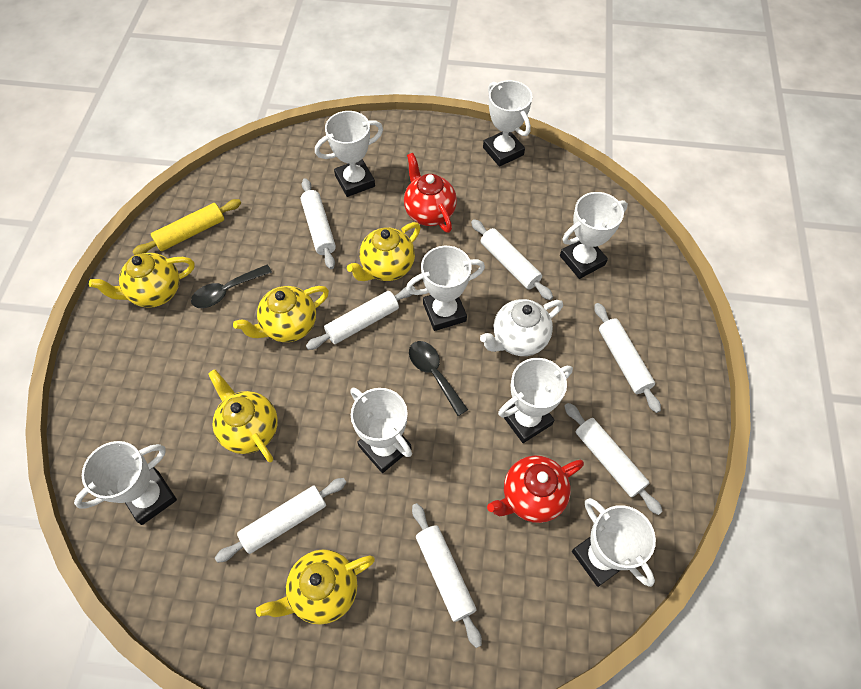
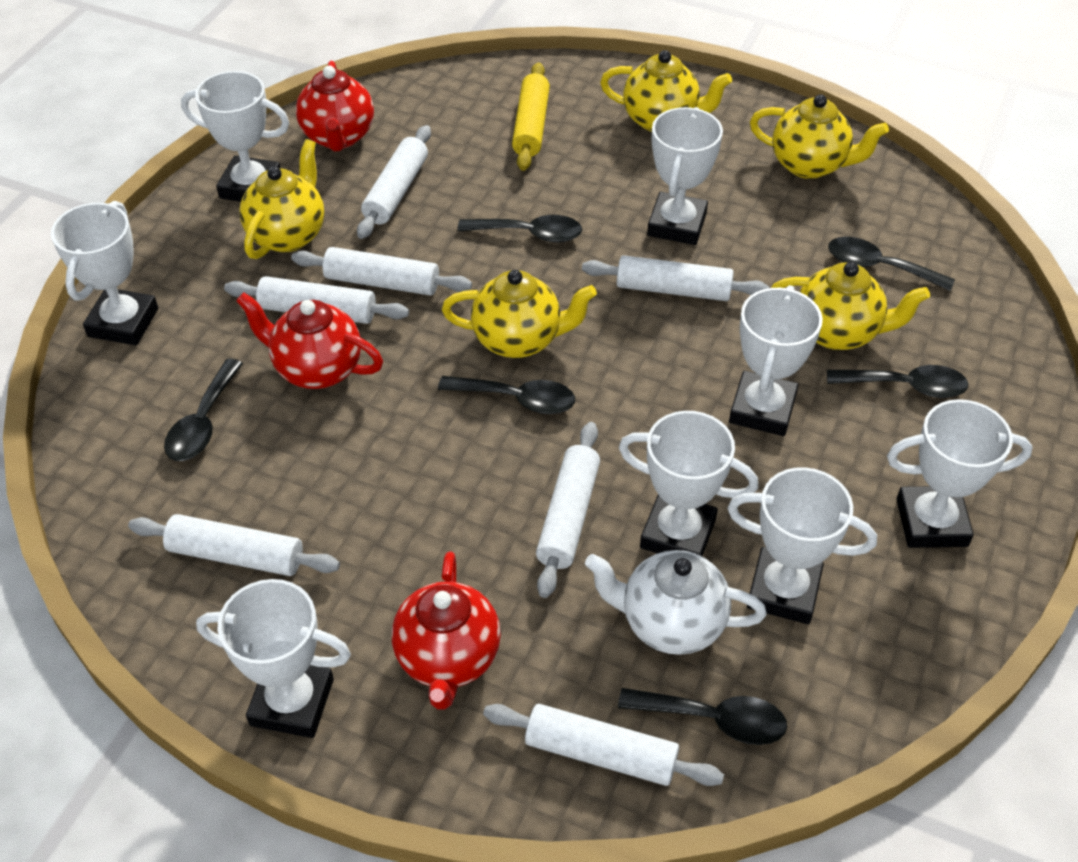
black spoon: 2 -> 6
red teapot: 2 -> 3

